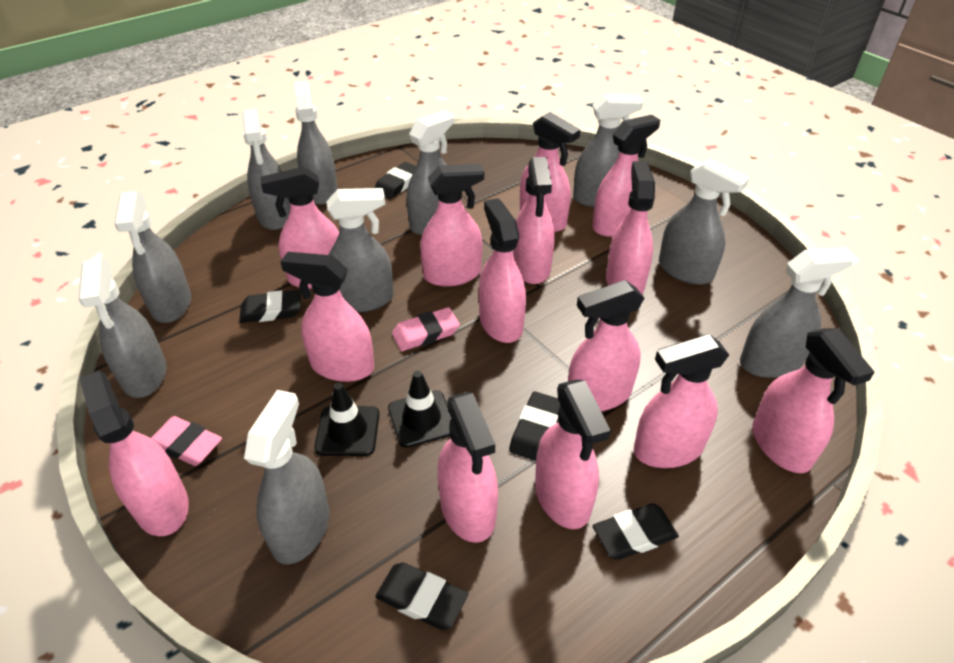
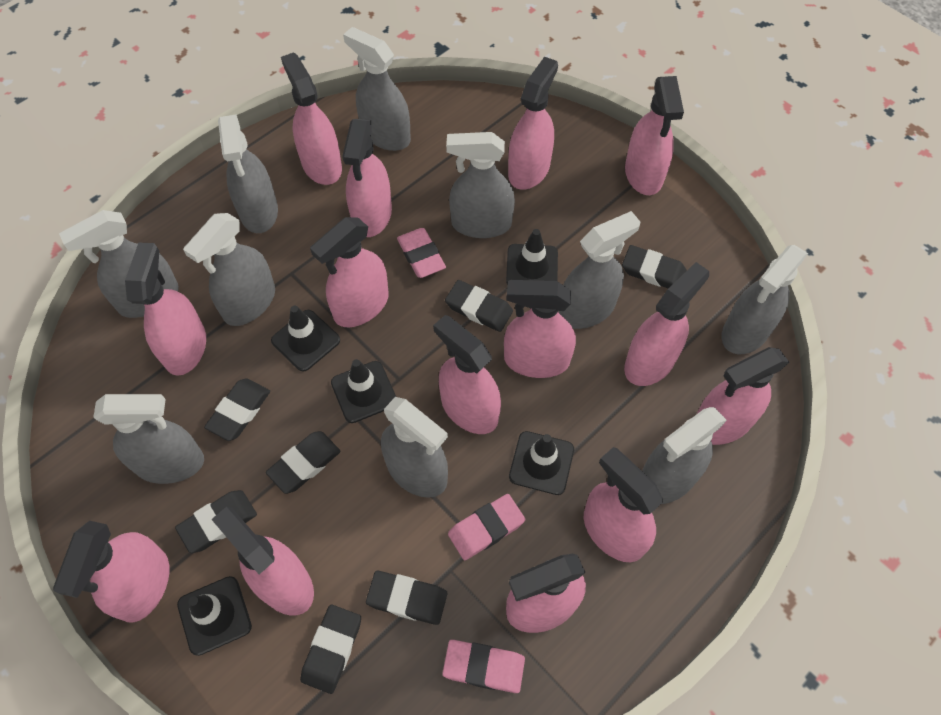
black eraser: 5 -> 7
black traffic cone: 2 -> 5
pink eraser: 2 -> 3

